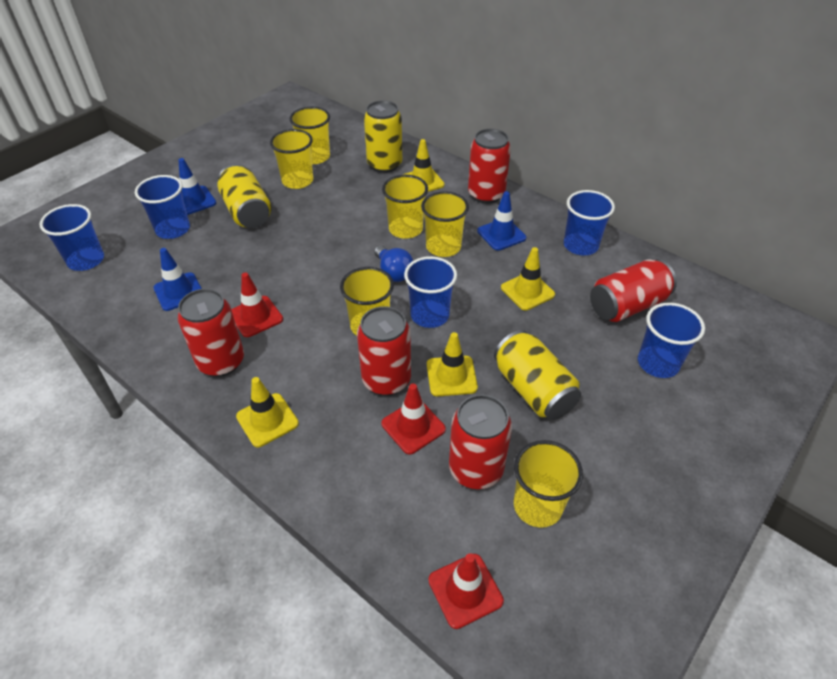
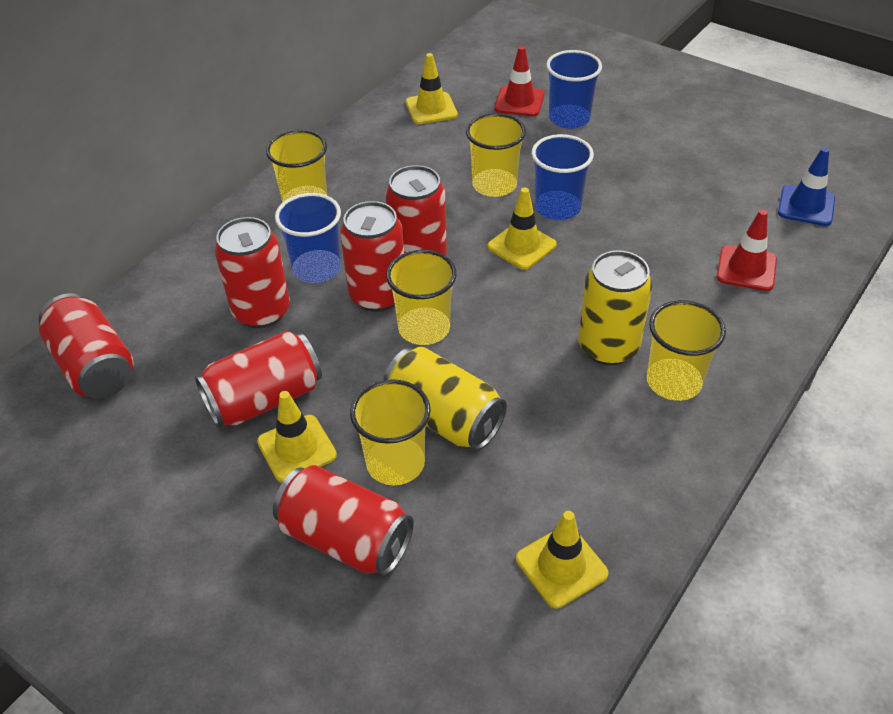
blue cup: 5 -> 3
blue light bulb: 1 -> 0
blue traffic cone: 3 -> 1
red can: 5 -> 6
red traffic cone: 3 -> 2
yellow can: 3 -> 2
yellow cup: 6 -> 5

